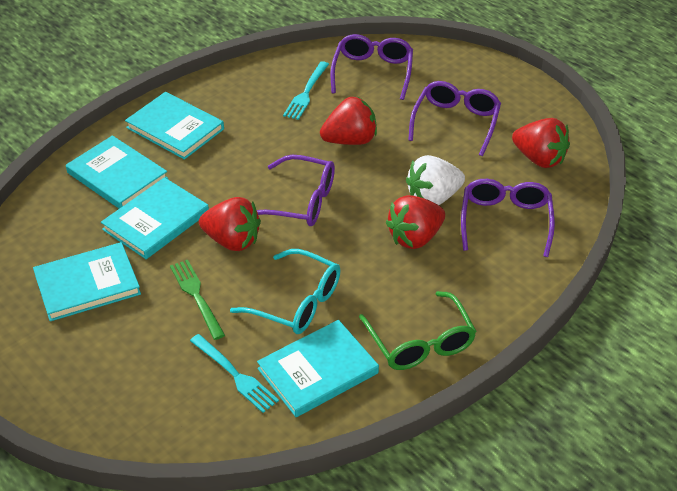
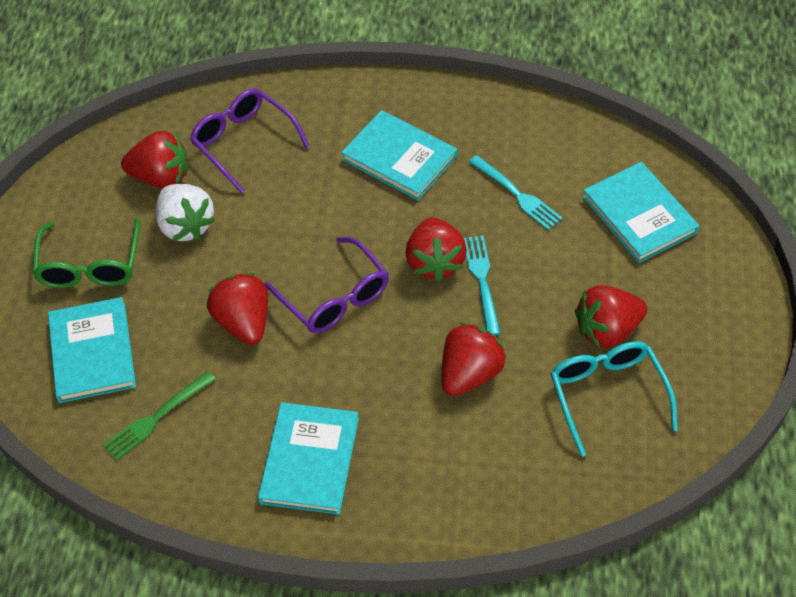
purple glasses: 4 -> 2
red strawberry: 4 -> 5
turquoise book: 5 -> 4

